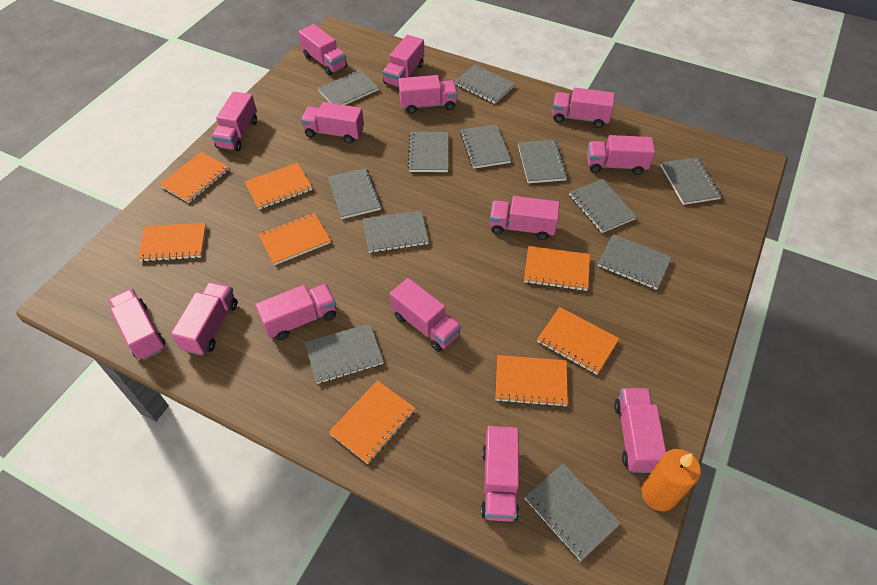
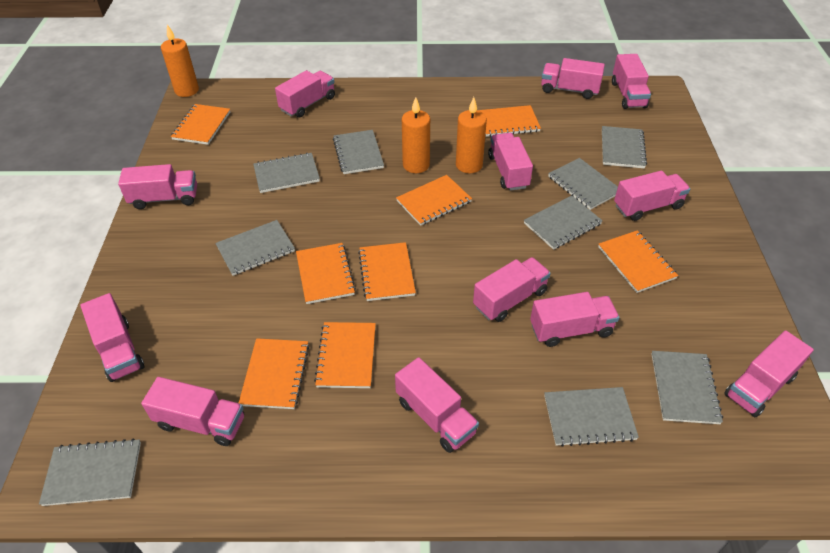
grey notebook: 12 -> 9
orange candle: 1 -> 3
pink truck: 14 -> 12

